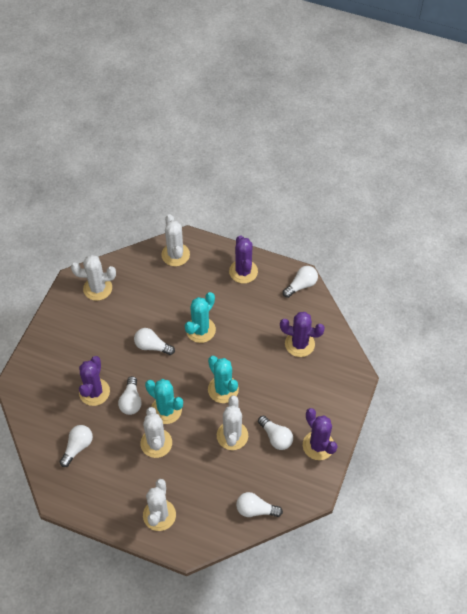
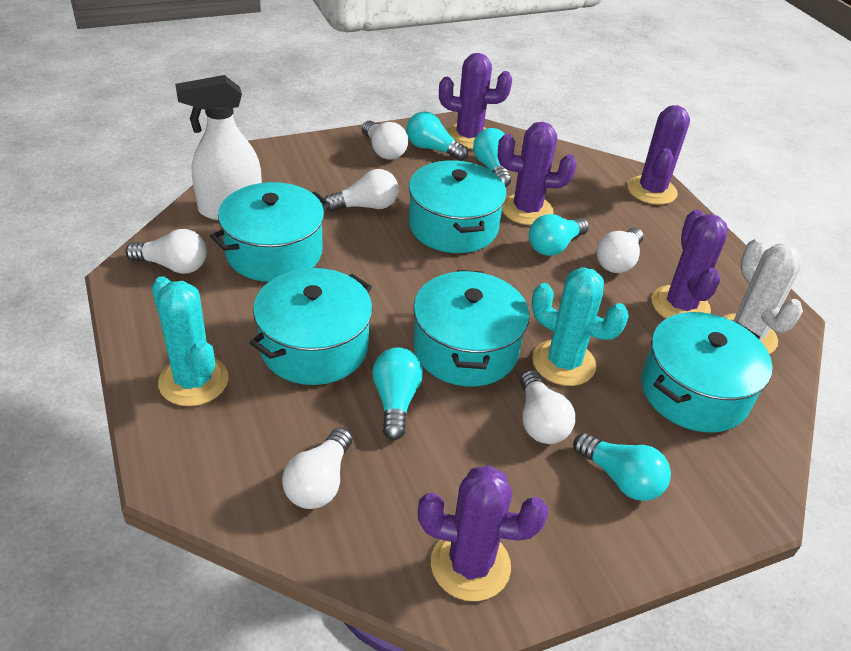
purple cactus: 4 -> 5
turquoise cactus: 3 -> 2
turquoise light bulb: 0 -> 5
turquoise pot: 0 -> 5
white cactus: 5 -> 1
white spray bottle: 0 -> 1

